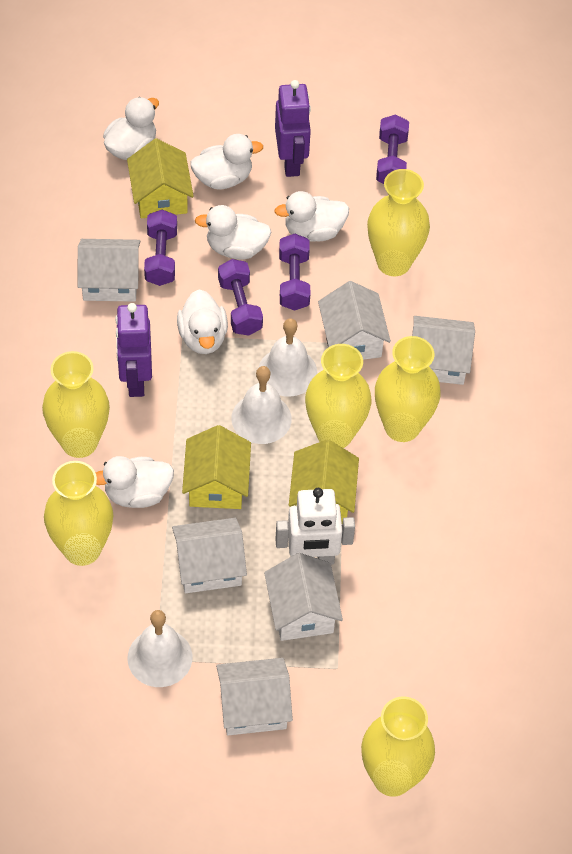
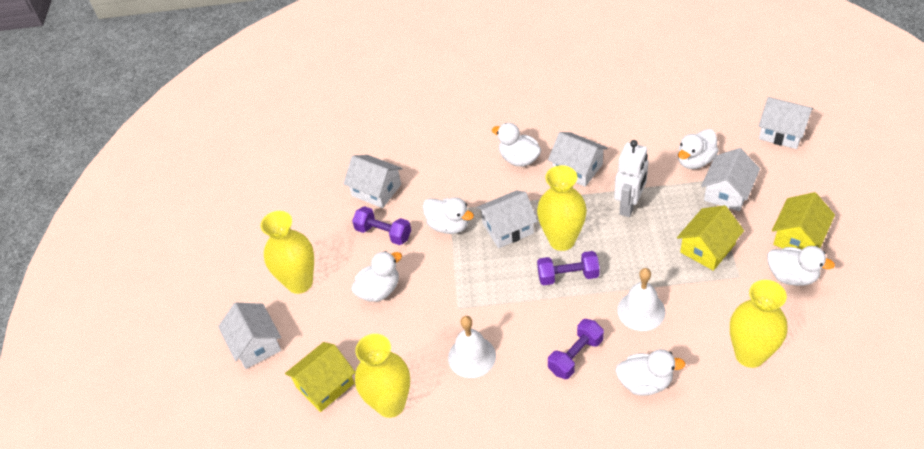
purple dumbbell: 4 -> 3
purple robot: 2 -> 0
white bell: 3 -> 2
yellow vase: 6 -> 4

